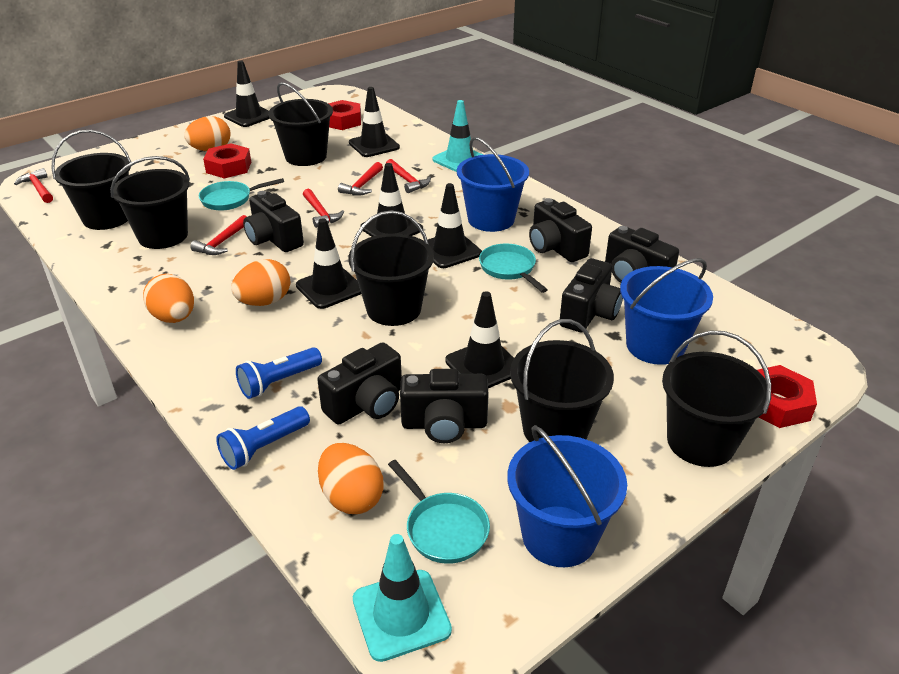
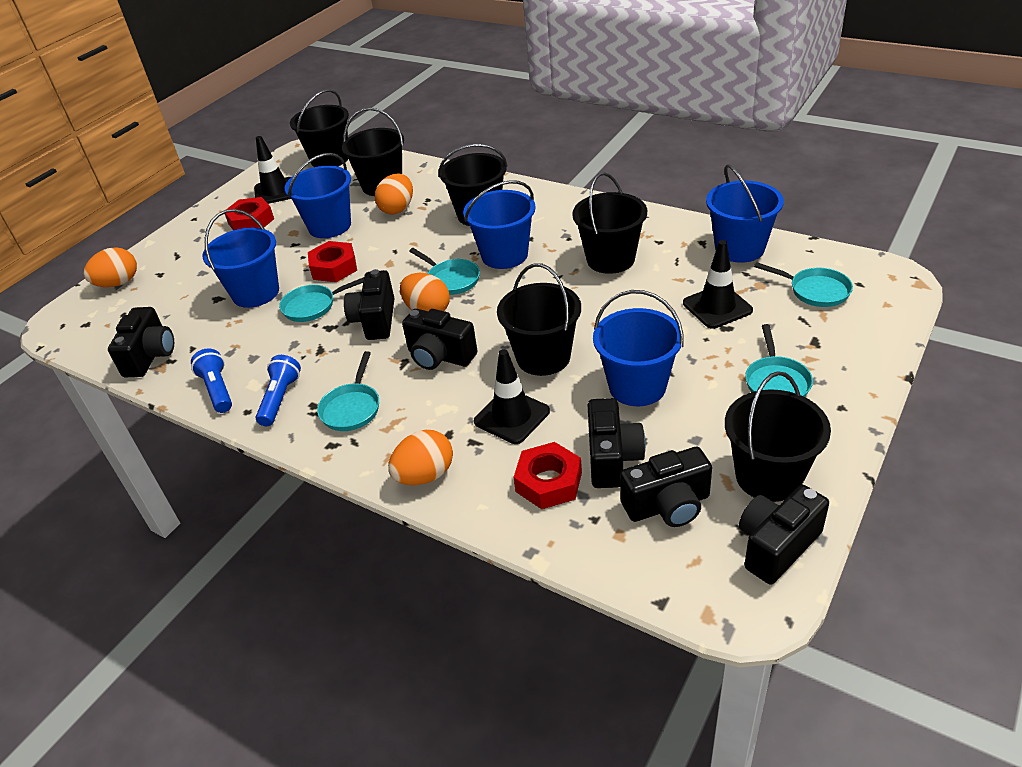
black traffic cone: 6 -> 3
blue bucket: 3 -> 5
red hammer: 5 -> 0
turquoise pan: 3 -> 5
turquoise traffic cone: 2 -> 0

